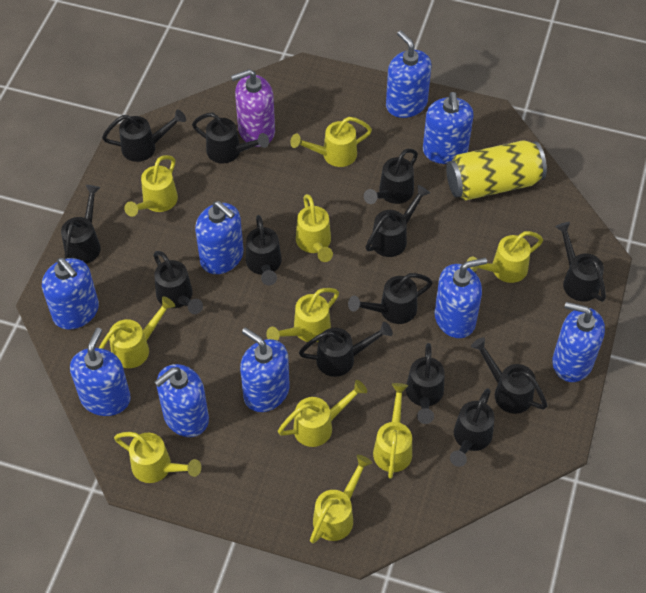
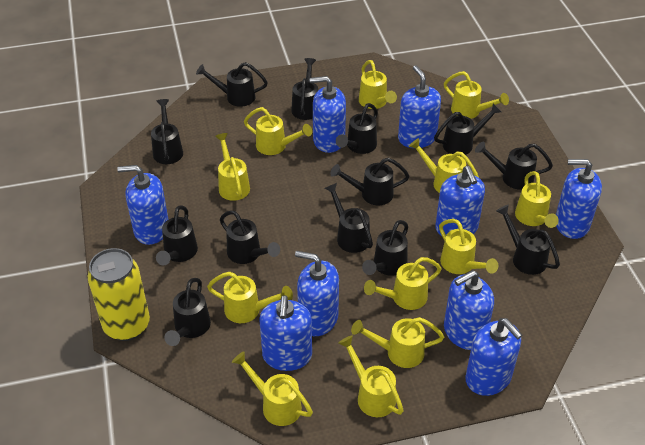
purple soap dispenser: 1 -> 0
yellow watering can: 10 -> 12

